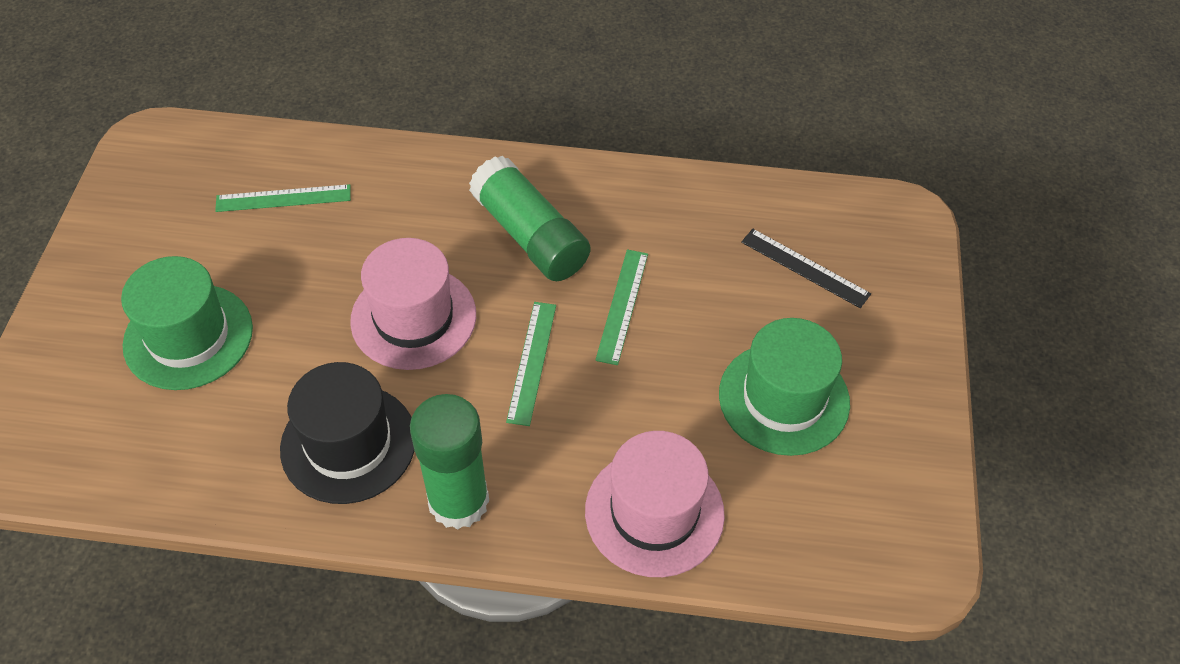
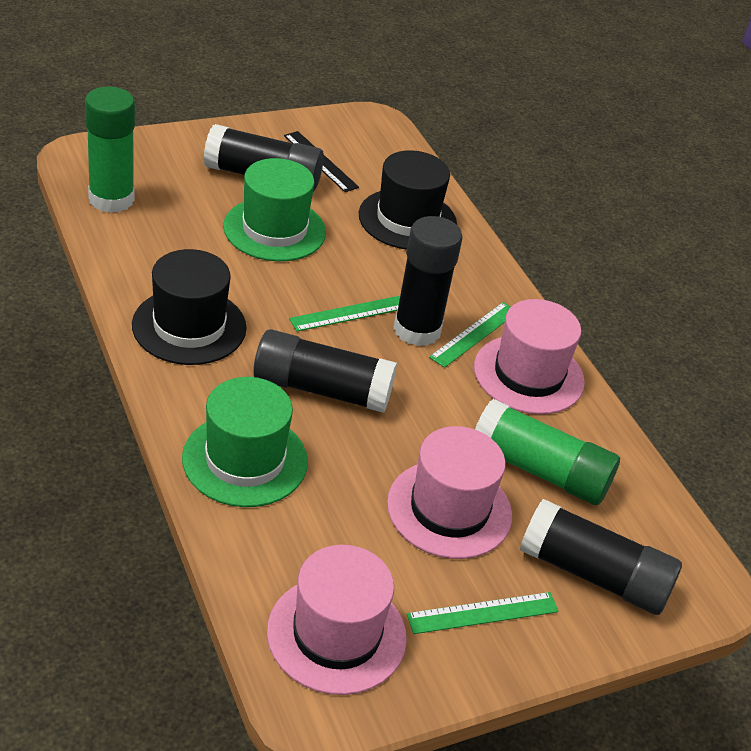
black glue stick: 0 -> 4
black hat: 1 -> 2
pink hat: 2 -> 3

